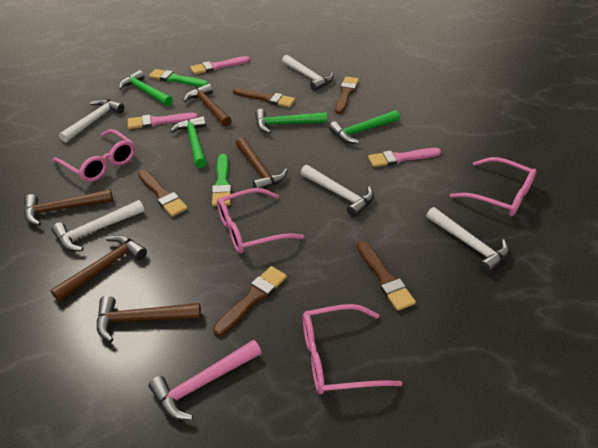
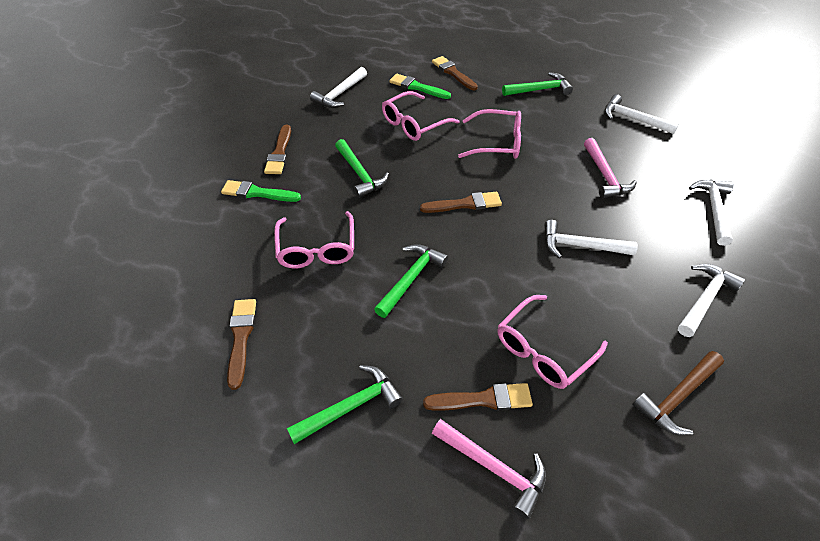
brown hammer: 5 -> 1
pink brush: 3 -> 0
pink hammer: 1 -> 2

